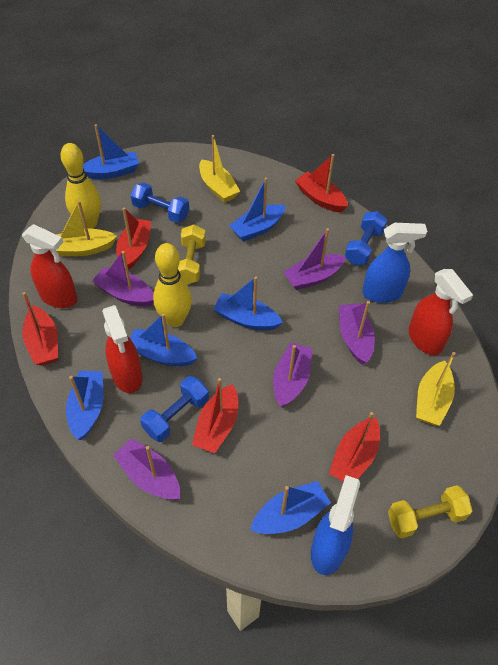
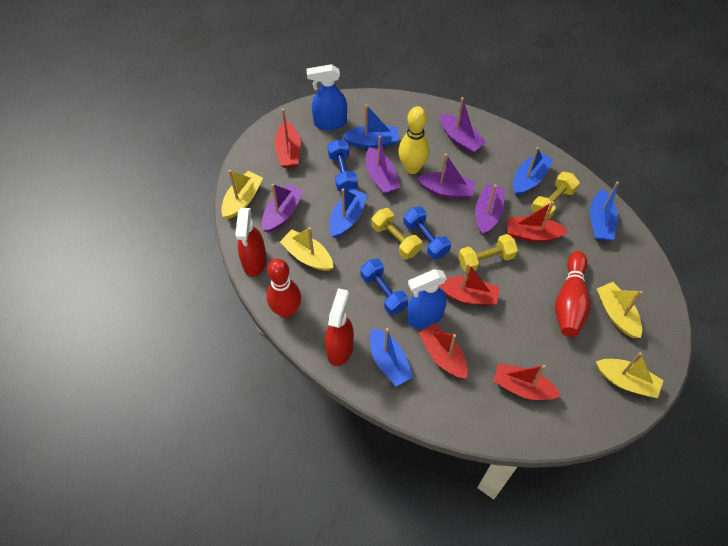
blue boat: 6 -> 5
red bowling pin: 0 -> 2
red spray bottle: 3 -> 2
yellow boat: 3 -> 4
yellow bowling pin: 2 -> 1
yellow dumbbell: 2 -> 3

